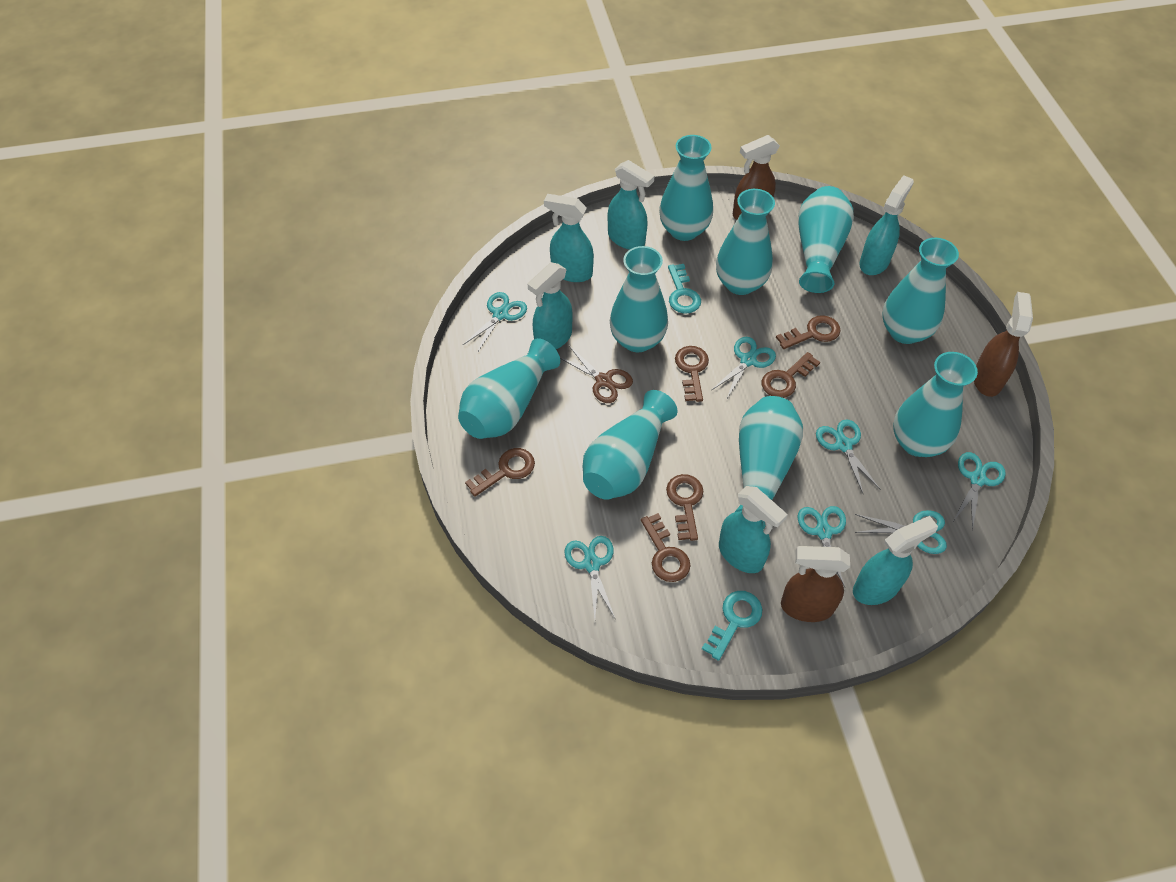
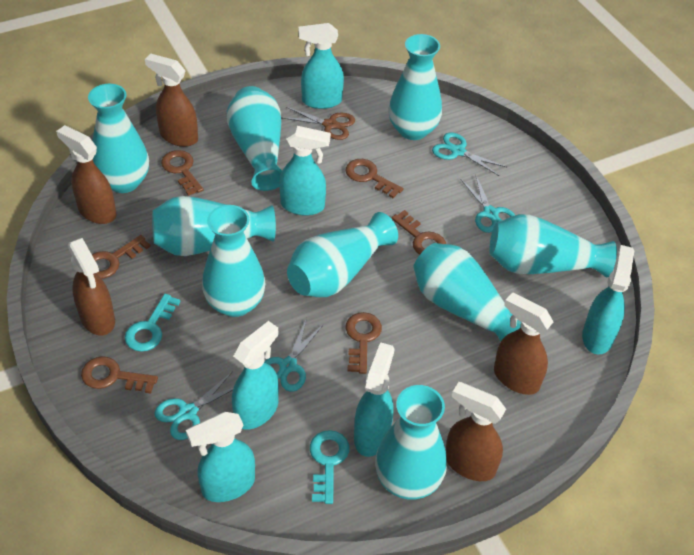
brown spray bottle: 3 -> 5
turquoise scissors: 7 -> 4

